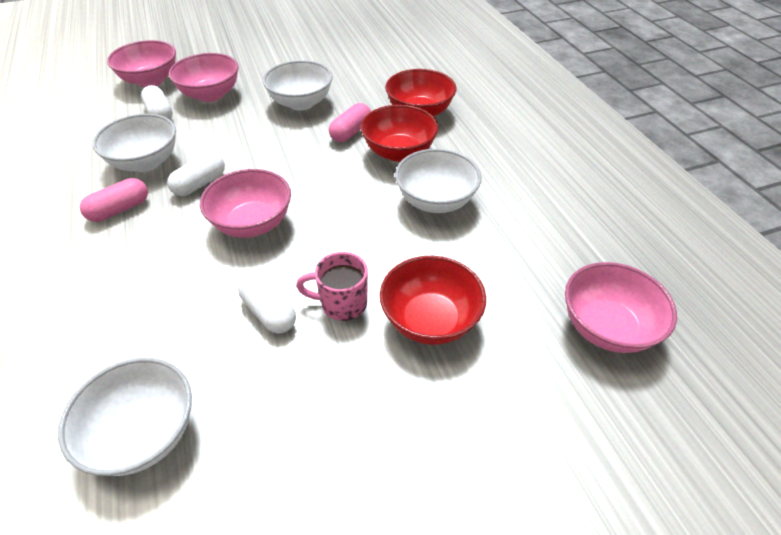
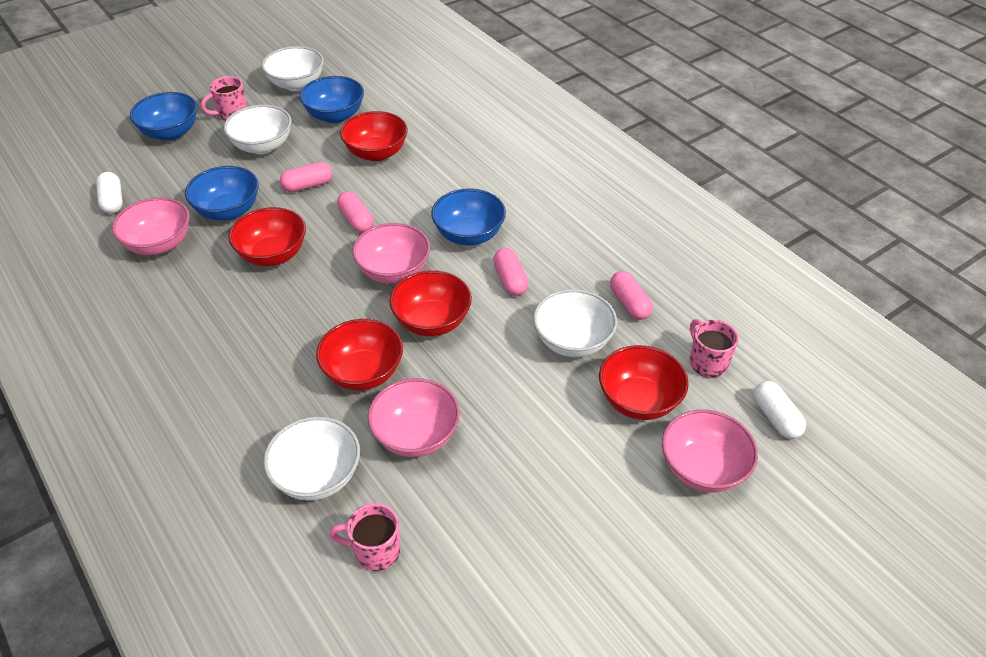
blue bowl: 0 -> 4
pink capsule: 2 -> 4
pink mug: 1 -> 3
red bowl: 3 -> 5
white capsule: 3 -> 2

